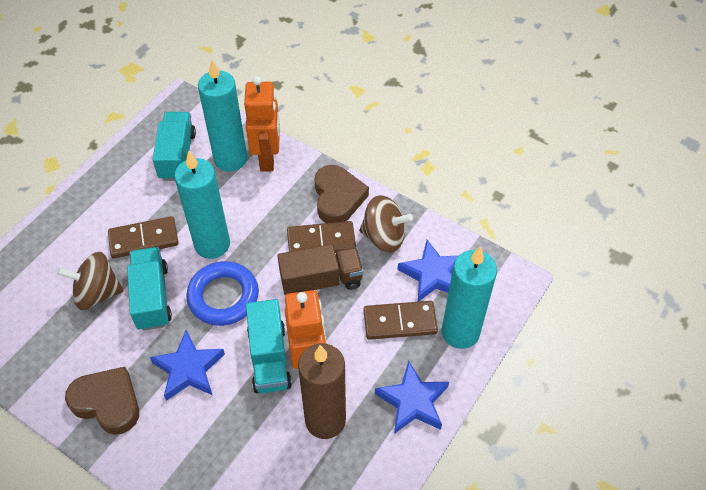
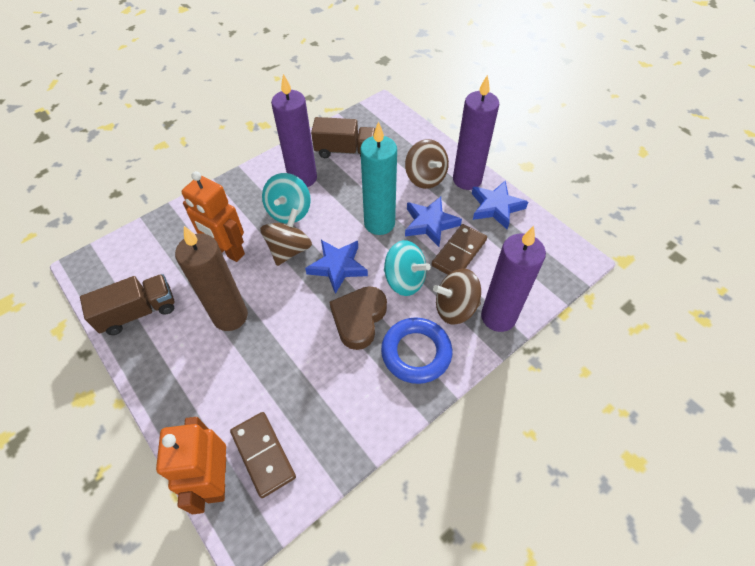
brown domino: 3 -> 2
brown heart: 2 -> 1
brown spinning top: 2 -> 3
brown truck: 1 -> 2
purple candle: 0 -> 3
turquoise candle: 3 -> 1
turquoise spinning top: 0 -> 2
turquoise truck: 3 -> 0

